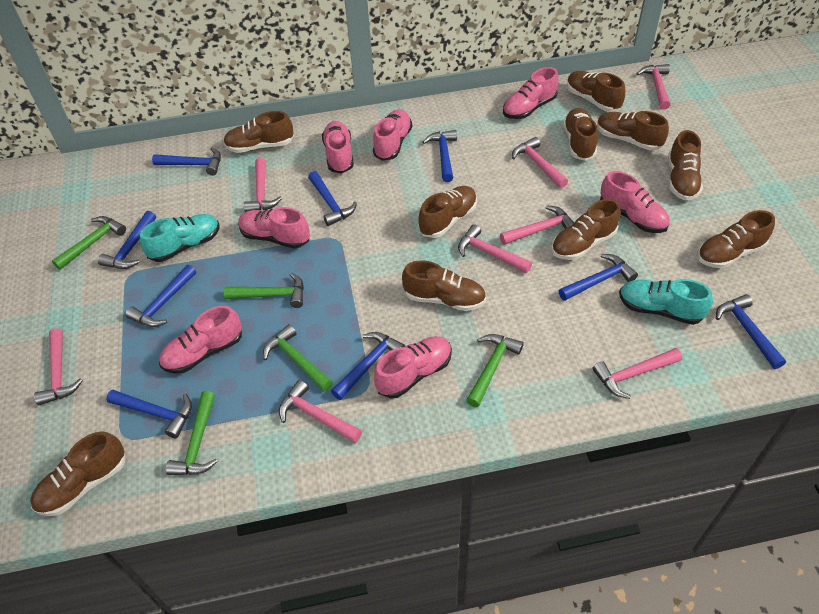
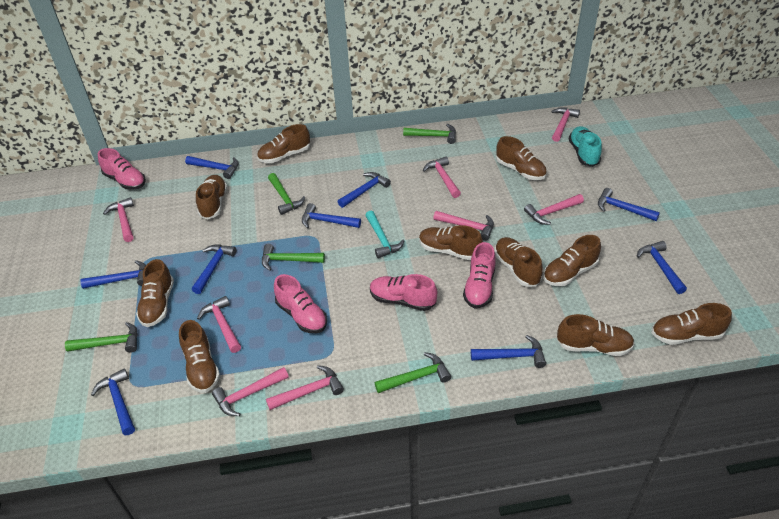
pink shoe: 7 -> 4
turquoise hammer: 0 -> 1
turquoise shoe: 2 -> 1

